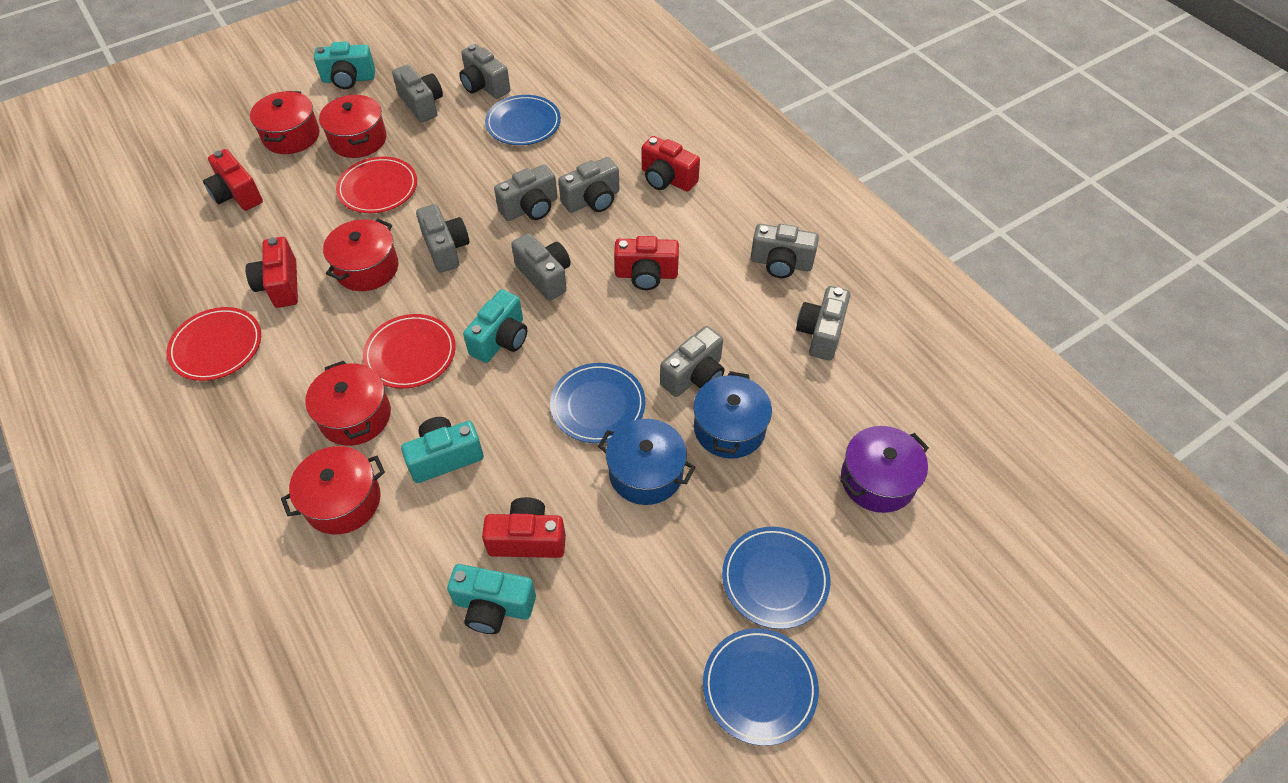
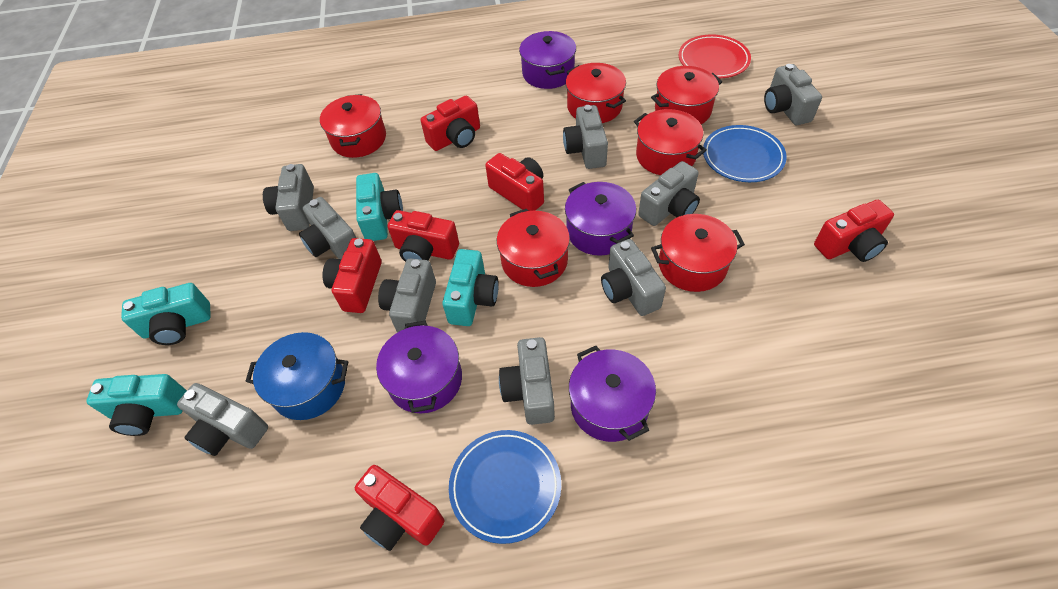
blue plate: 4 -> 2
blue pot: 2 -> 1
purple pot: 1 -> 4
red camera: 5 -> 6
red plate: 3 -> 1
red pot: 5 -> 6

